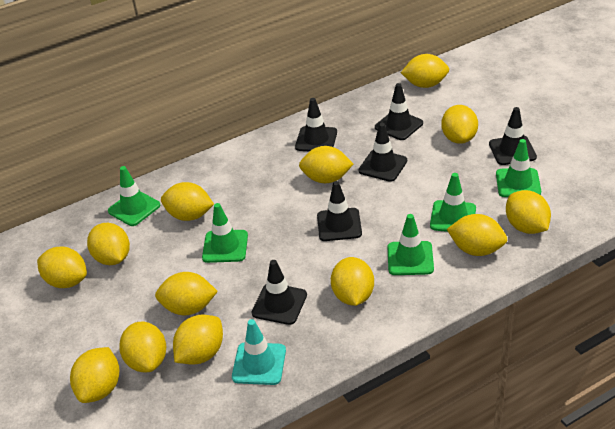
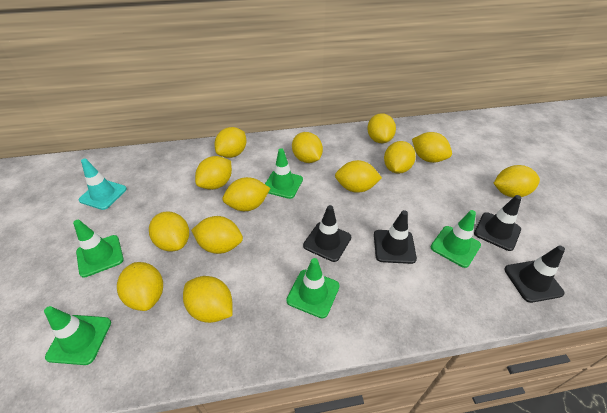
black traffic cone: 6 -> 4

